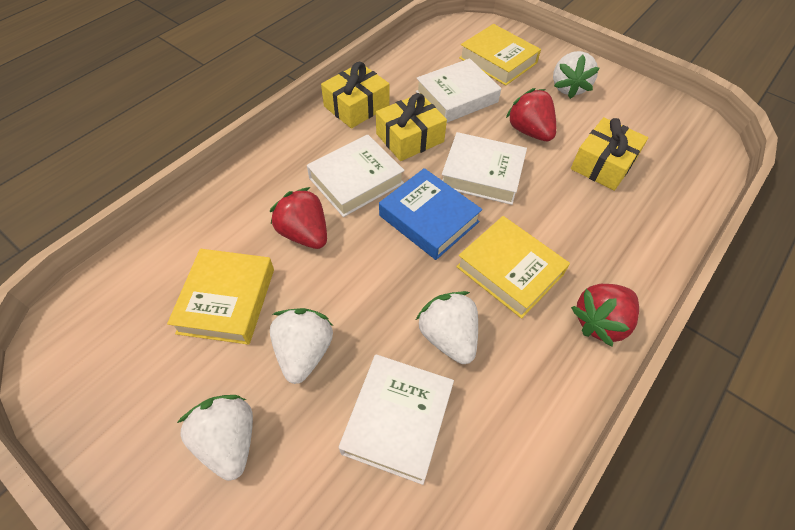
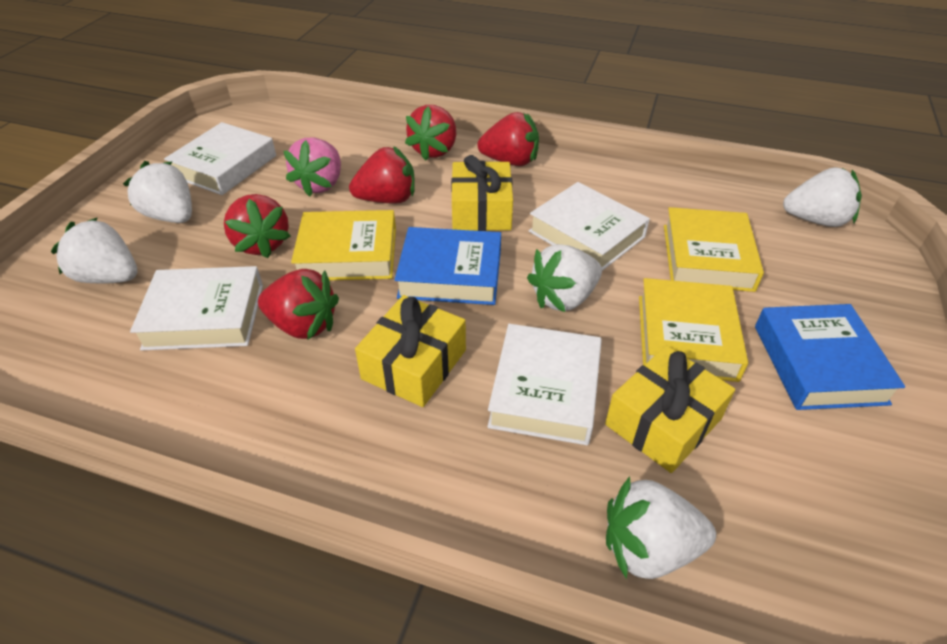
blue book: 1 -> 2
pink strawberry: 0 -> 1
red strawberry: 3 -> 5
white strawberry: 4 -> 5

